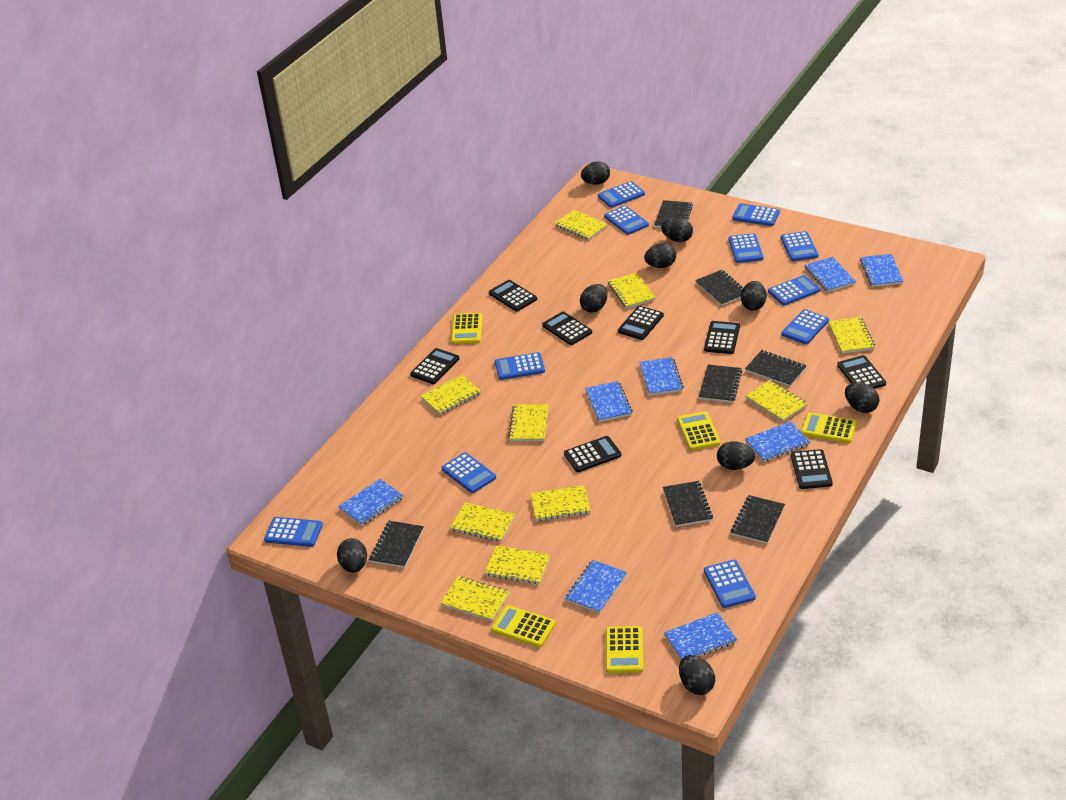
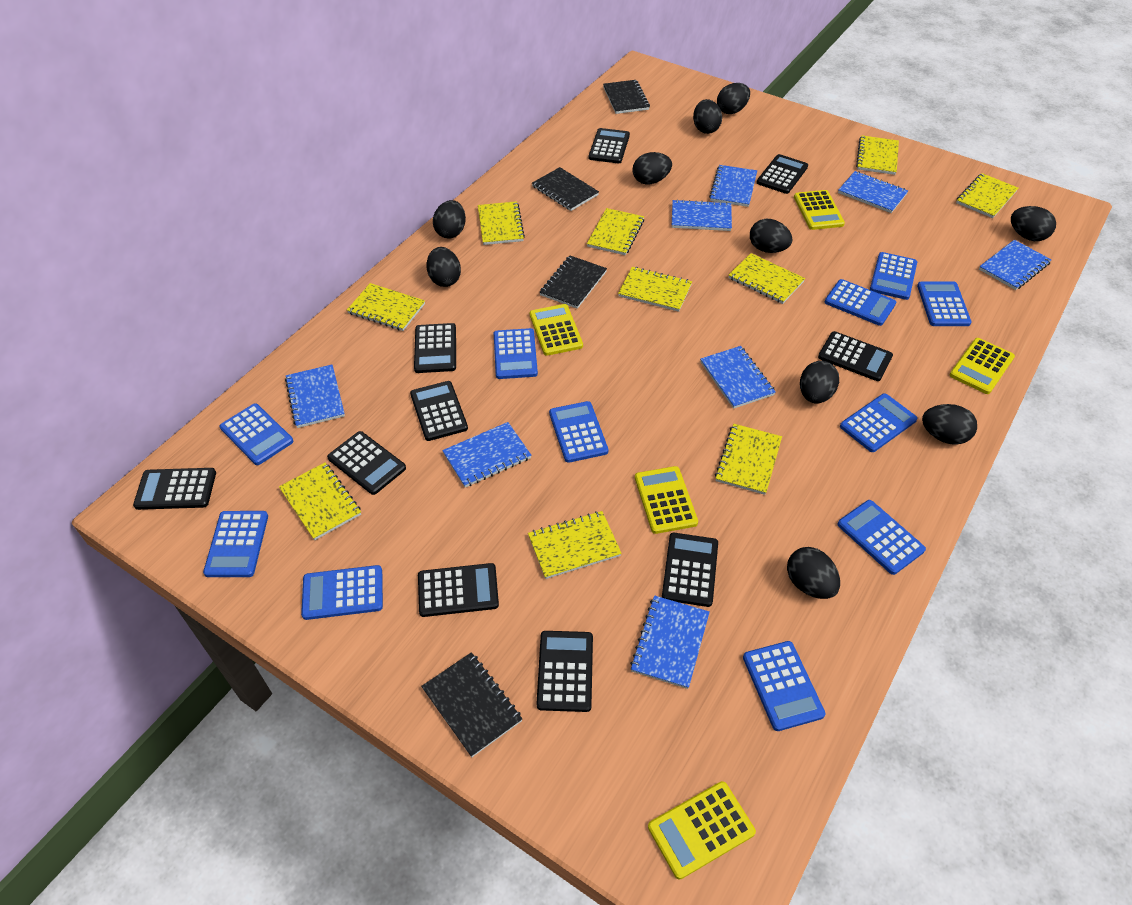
black calculator: 8 -> 10
black egg: 9 -> 10
black notebook: 7 -> 4

